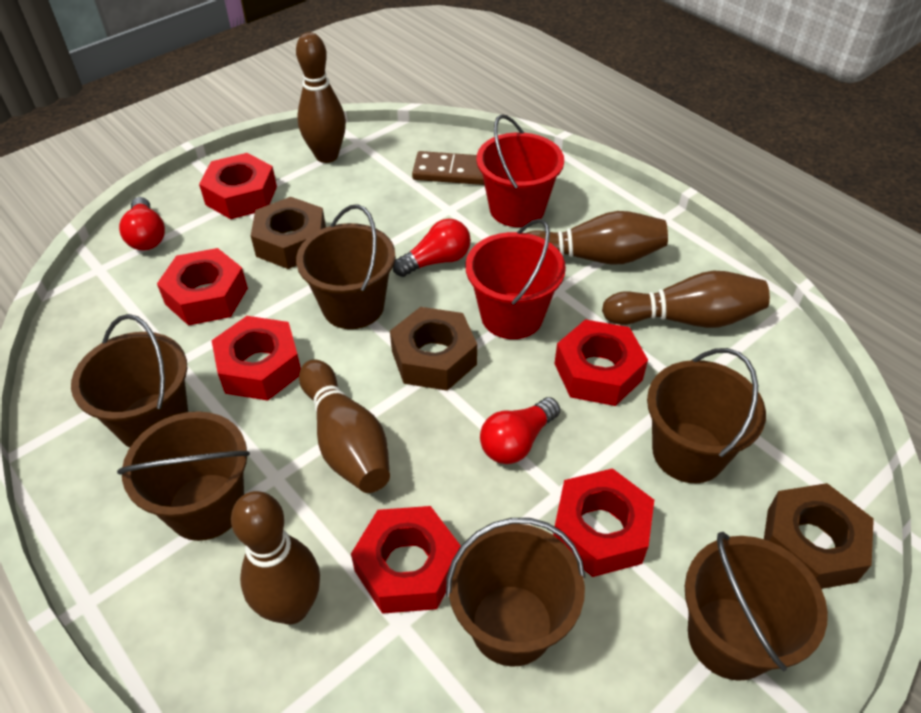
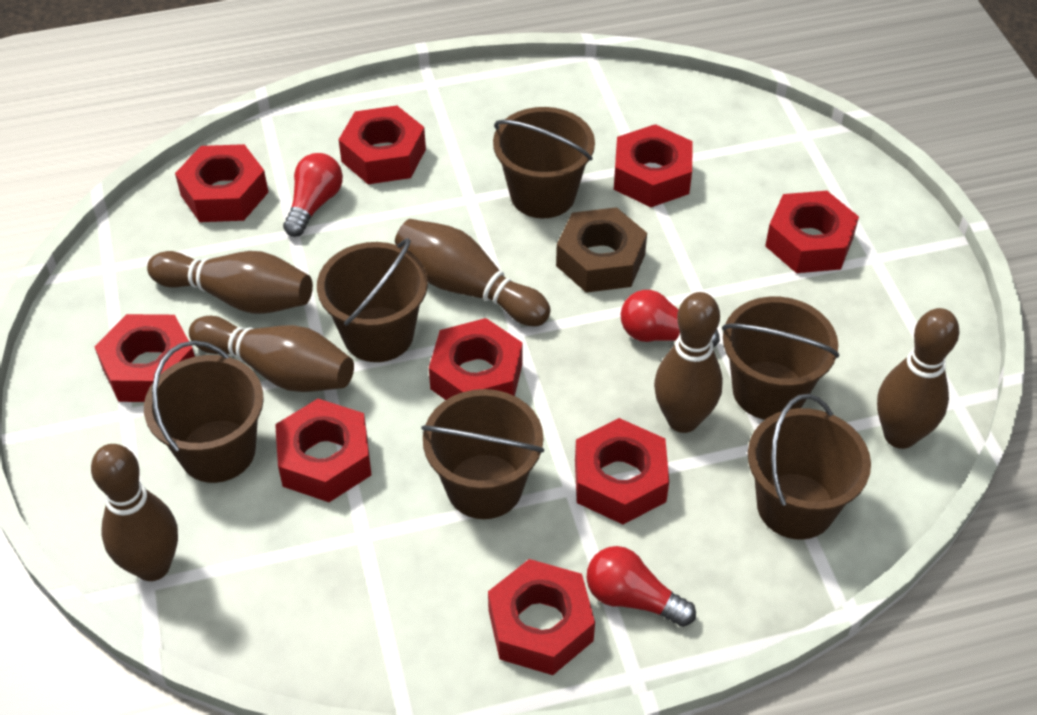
brown bowling pin: 5 -> 6
brown domino: 1 -> 0
brown nut: 3 -> 1
red bucket: 2 -> 0
red nut: 6 -> 9

